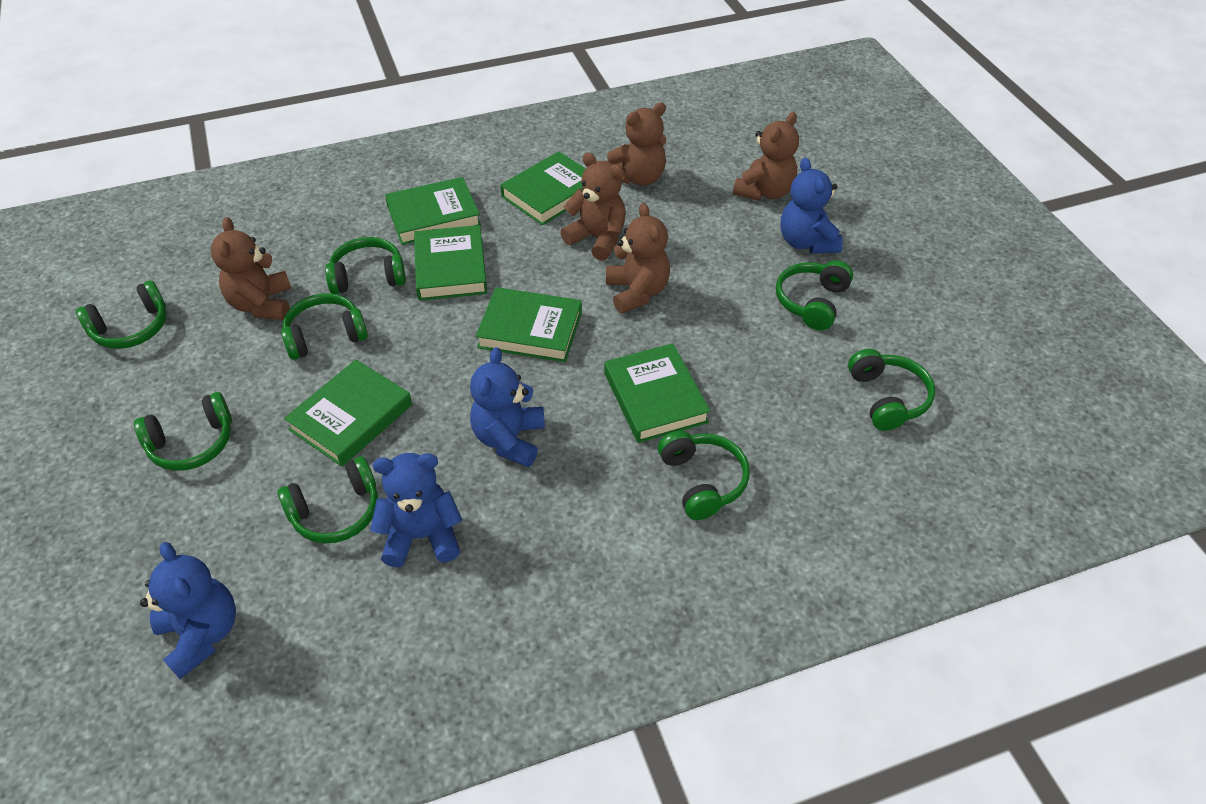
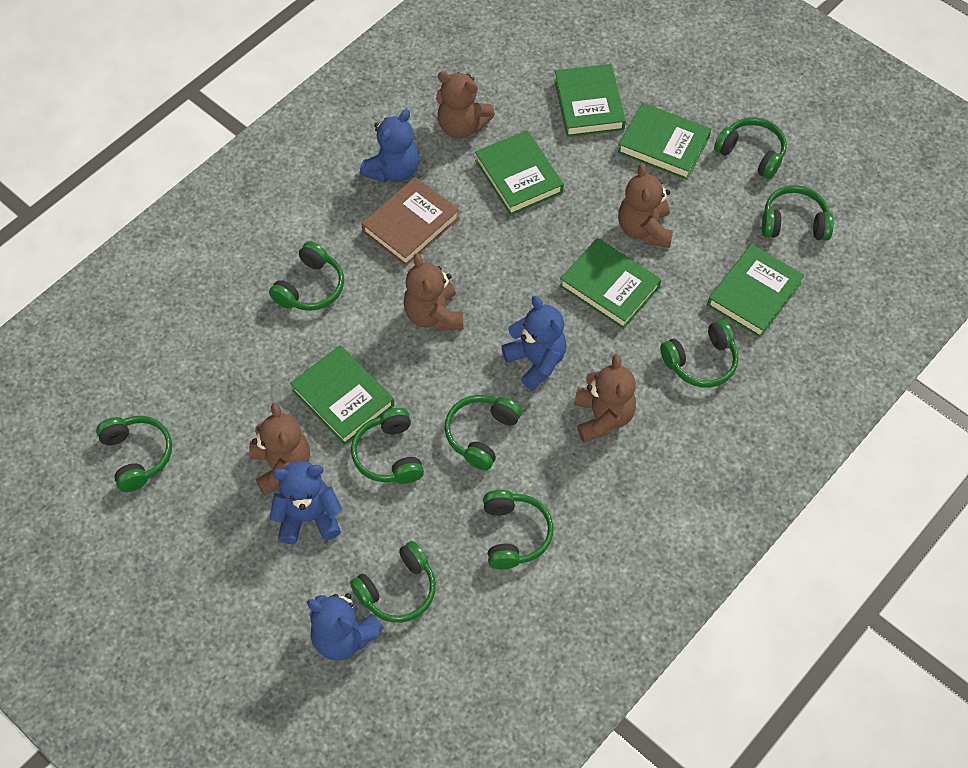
brown book: 0 -> 1
green headphones: 8 -> 9

